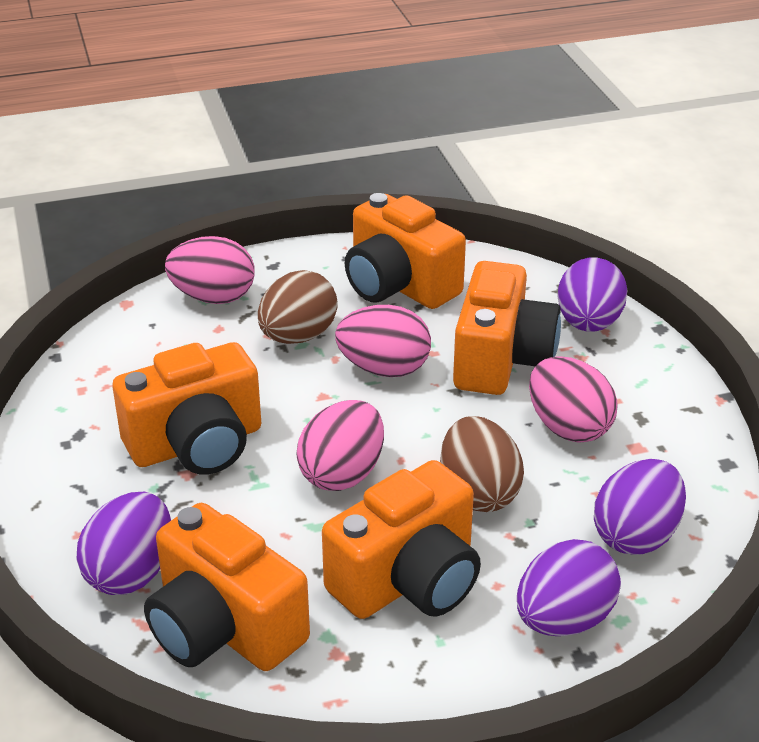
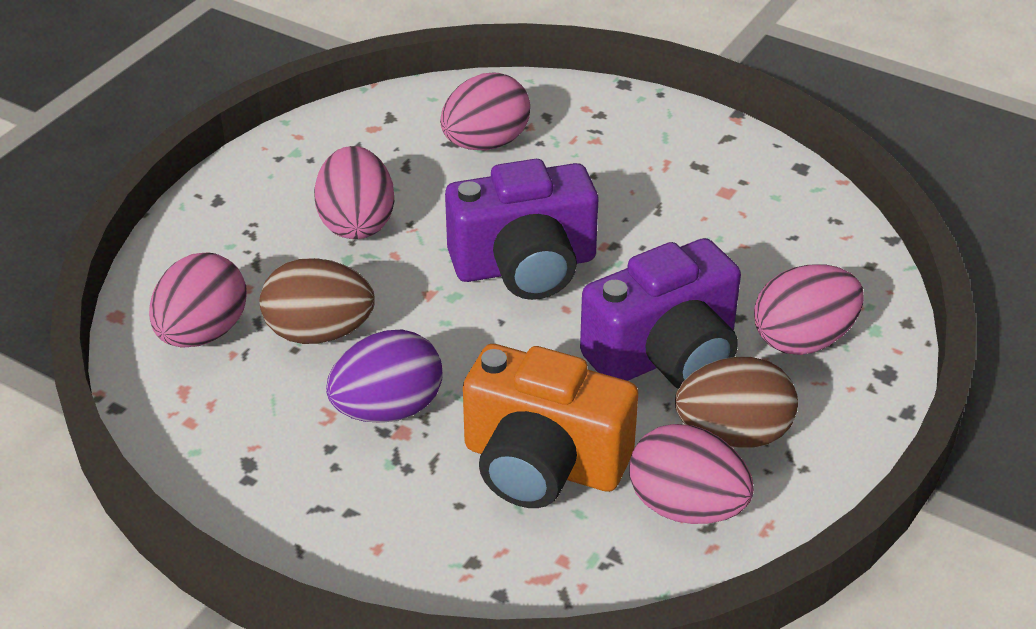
orange camera: 5 -> 1
pink egg: 4 -> 5
purple camera: 0 -> 2
purple egg: 4 -> 1

